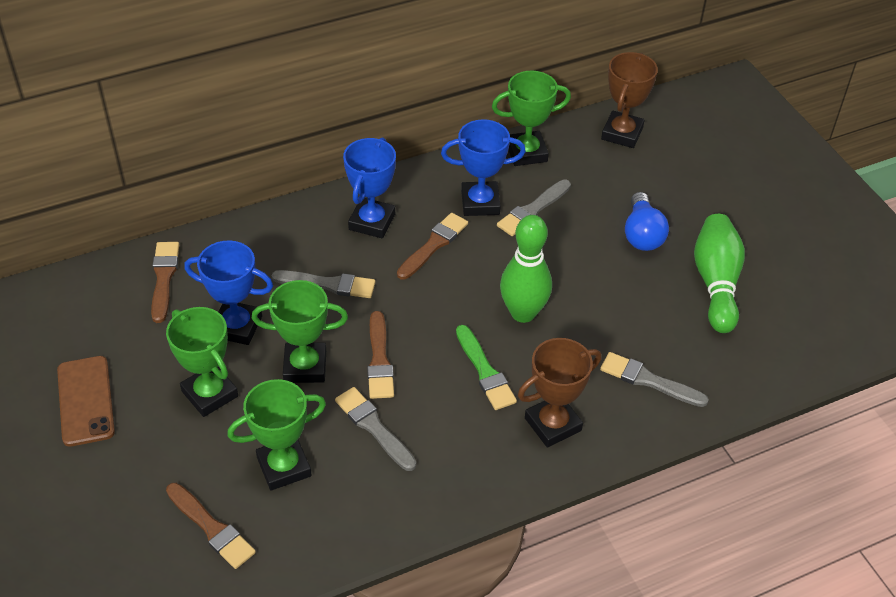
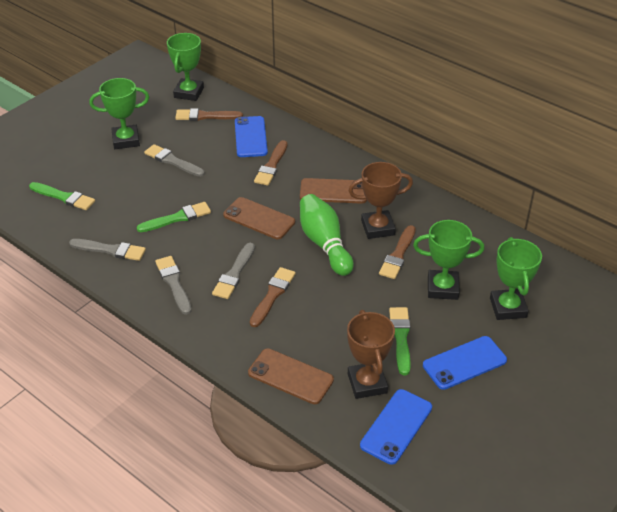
blue light bulb: 1 -> 0
blue phone: 0 -> 3
blue trophy: 3 -> 0
brown phone: 1 -> 3
green bowling pin: 2 -> 1
green brush: 1 -> 3

